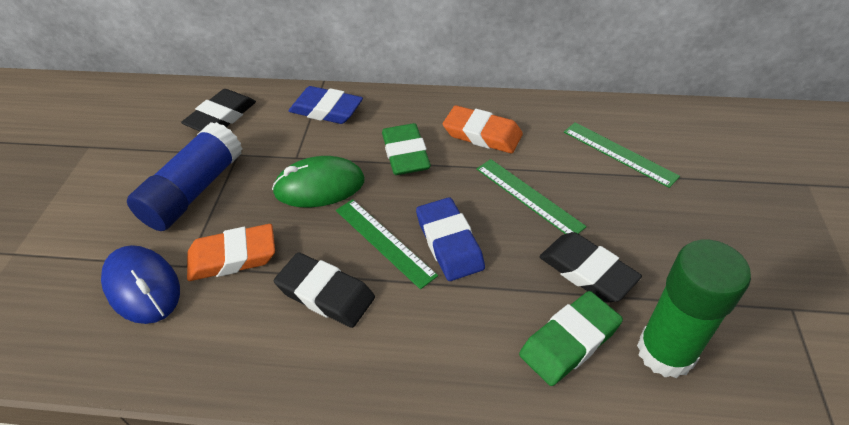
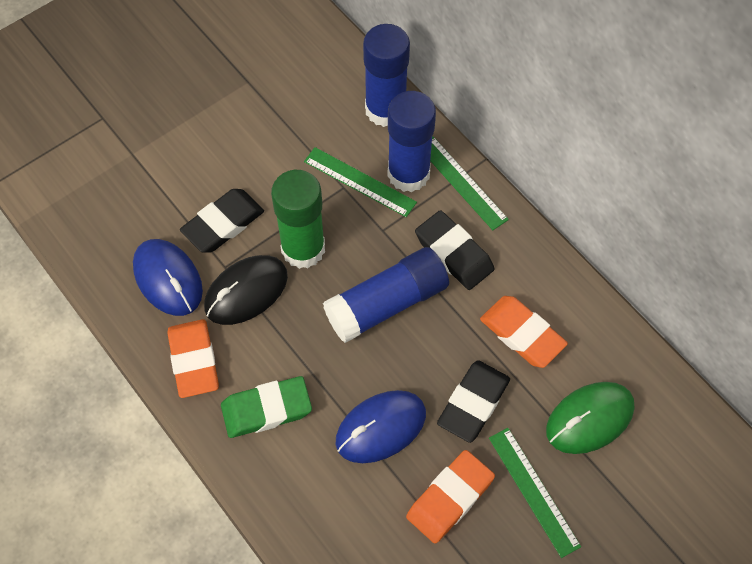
black mouse: 0 -> 1
blue eraser: 2 -> 0
blue glue stick: 1 -> 3
blue mouse: 1 -> 2
green eraser: 2 -> 1
orange eraser: 2 -> 3

